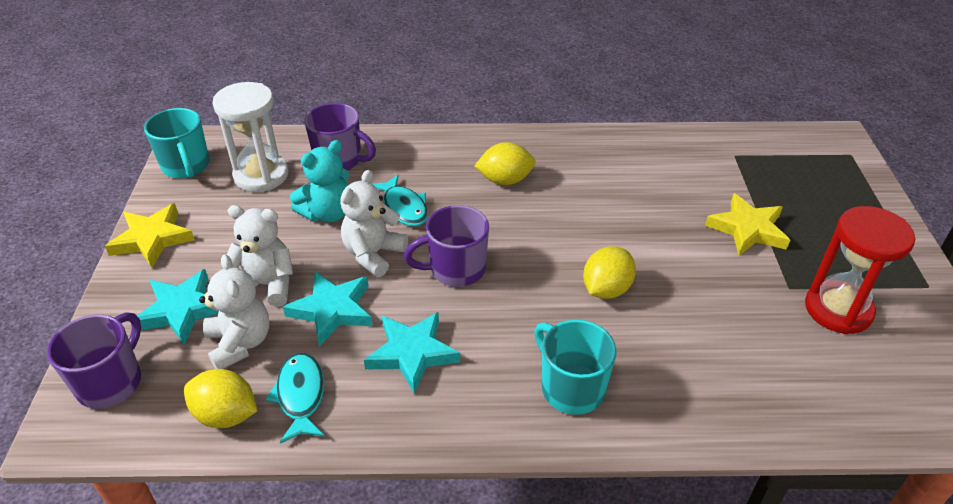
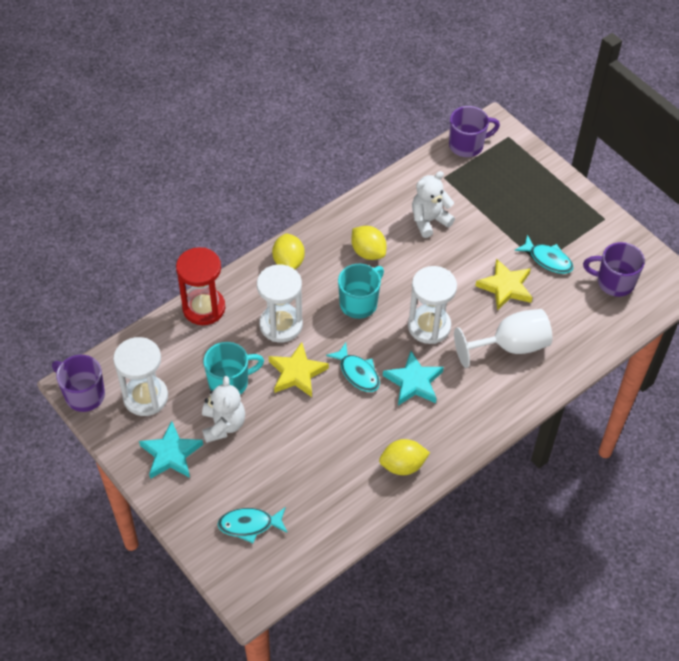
turquoise fish: 2 -> 3
turquoise star: 3 -> 2
turquoise teddy bear: 1 -> 0
white goblet: 0 -> 1
white hourglass: 1 -> 3
white teddy bear: 3 -> 2

